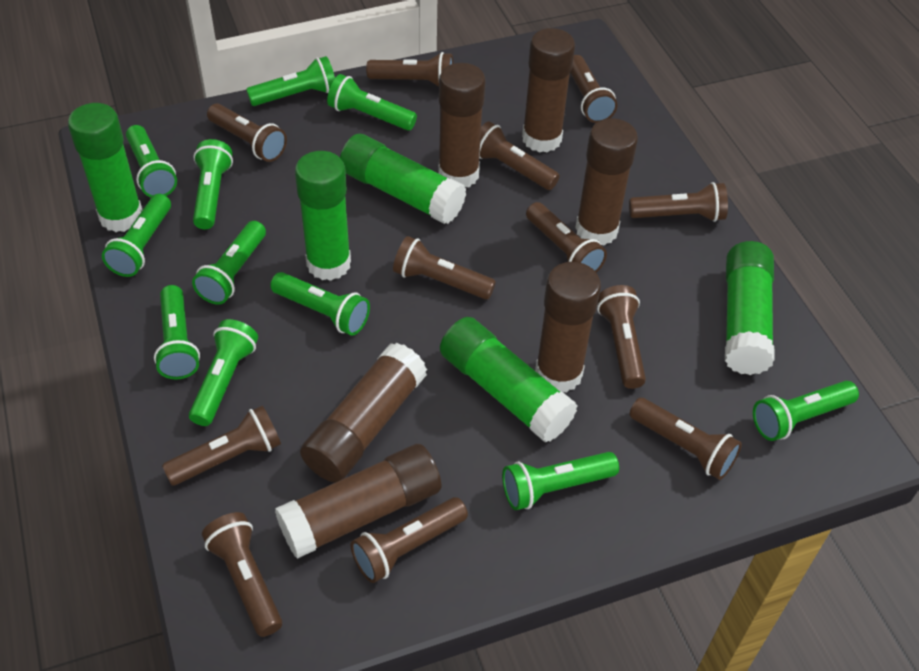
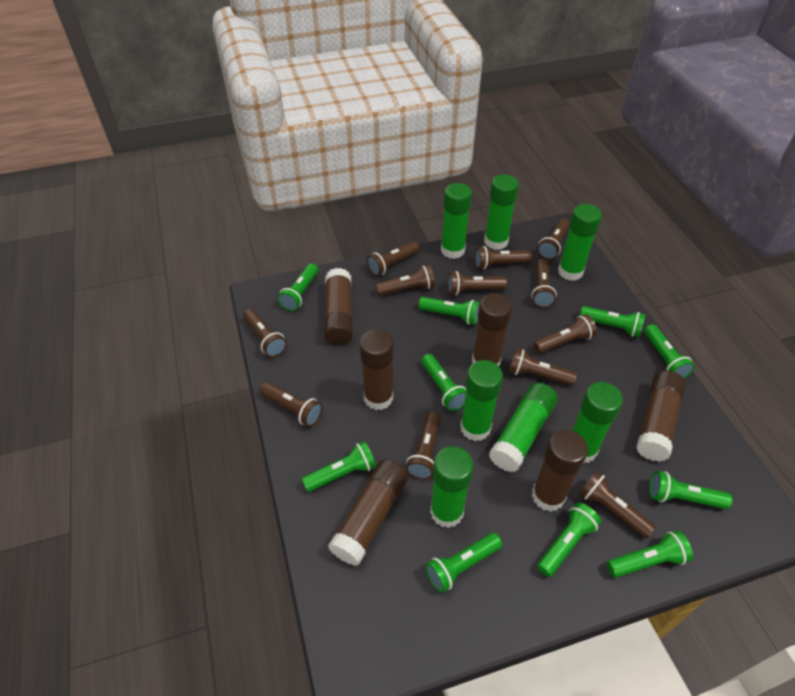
green flashlight: 11 -> 10
green glue stick: 5 -> 7

